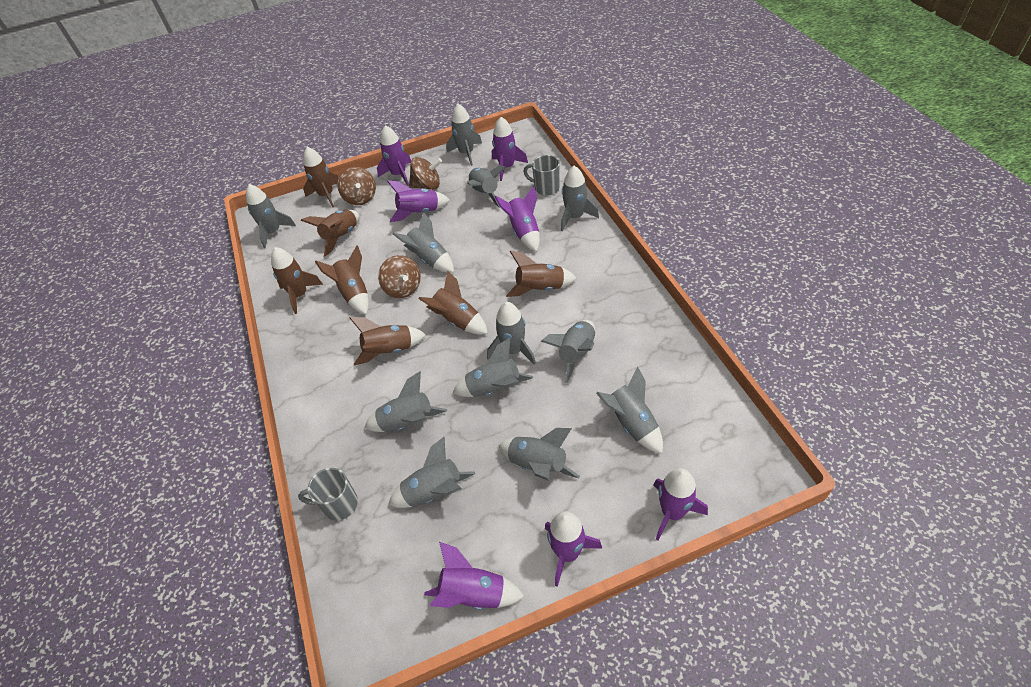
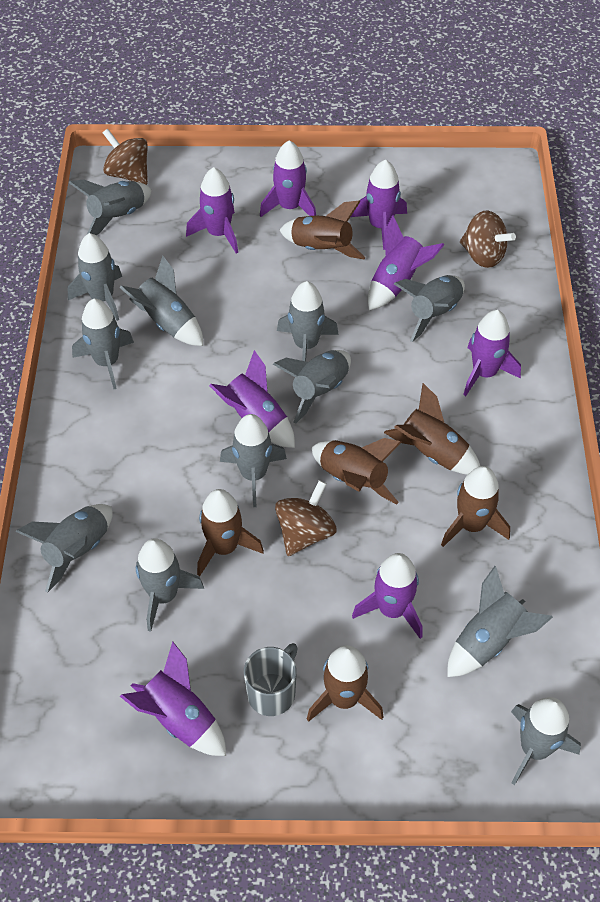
brown rocket: 7 -> 6
grey mug: 2 -> 1
purple rocket: 7 -> 8

